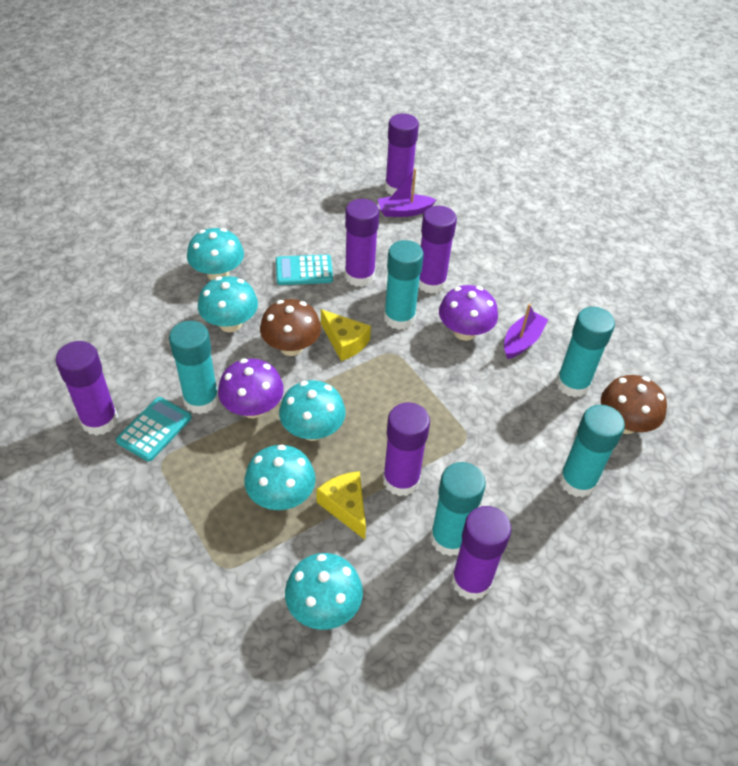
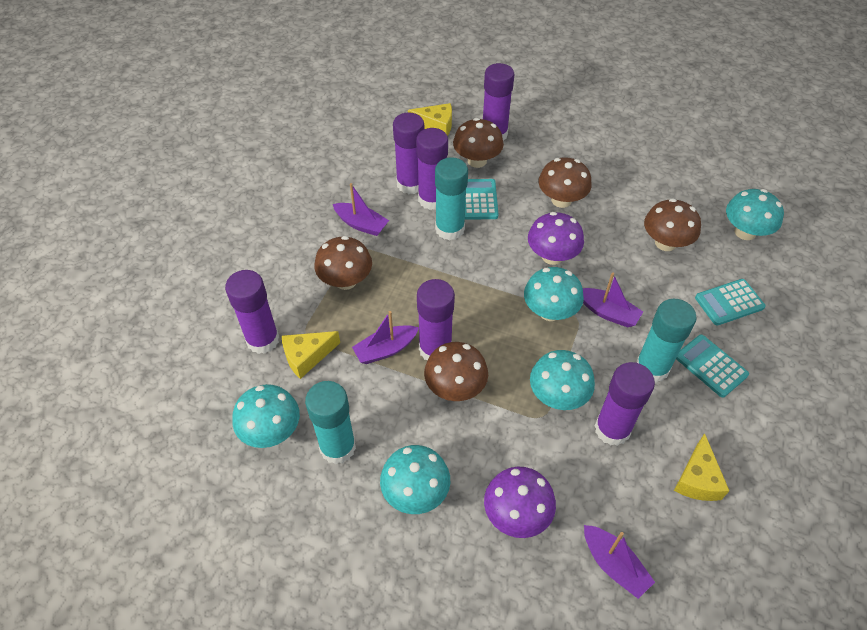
brown mushroom: 2 -> 5
purple boat: 2 -> 4
turquoise calculator: 2 -> 3
turquoise glue stick: 5 -> 3
yellow cheese: 2 -> 3

